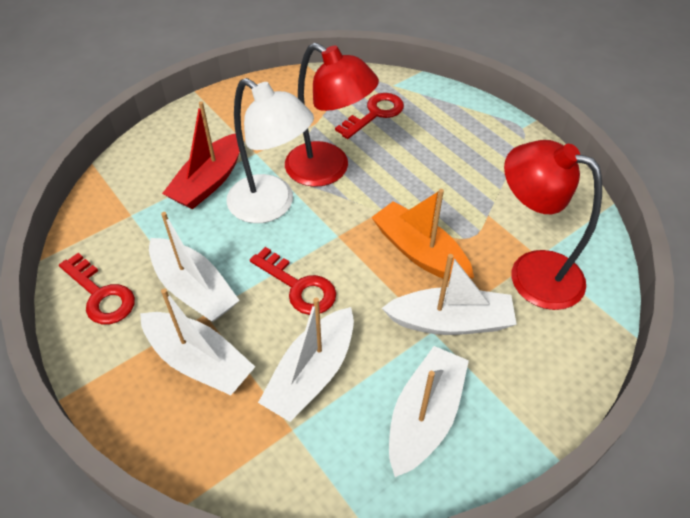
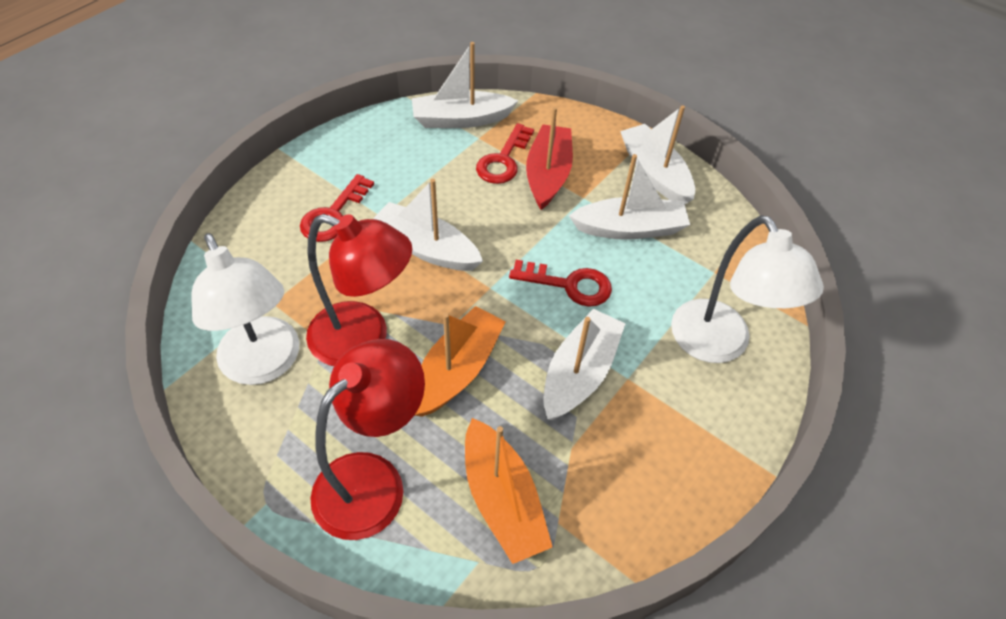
orange boat: 1 -> 2
white lamp: 1 -> 2

